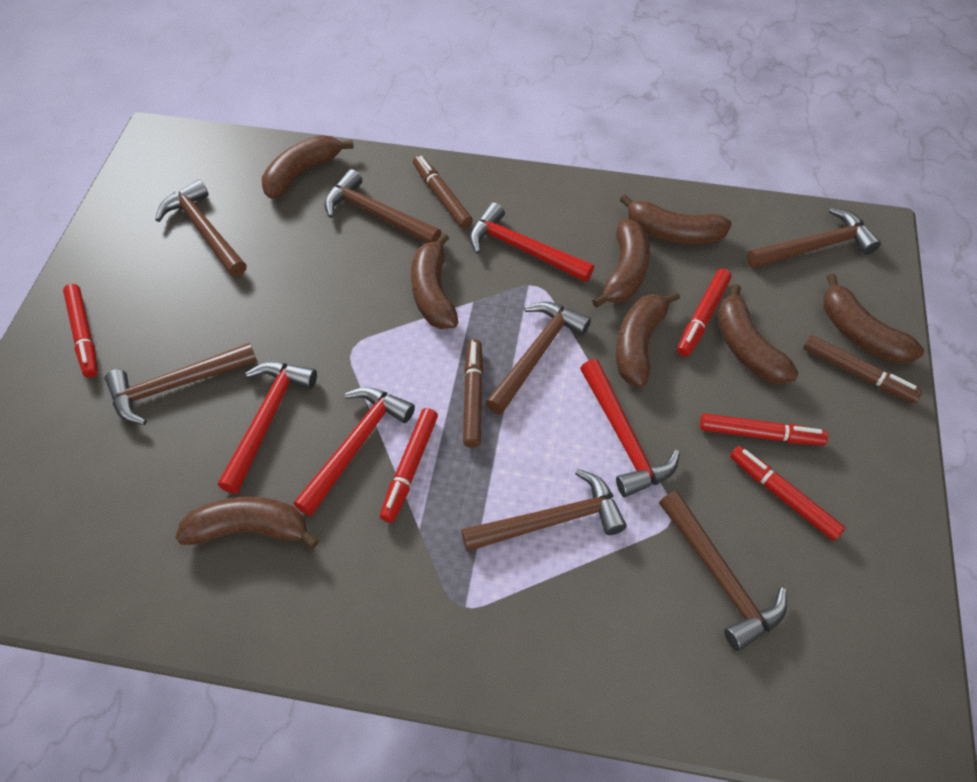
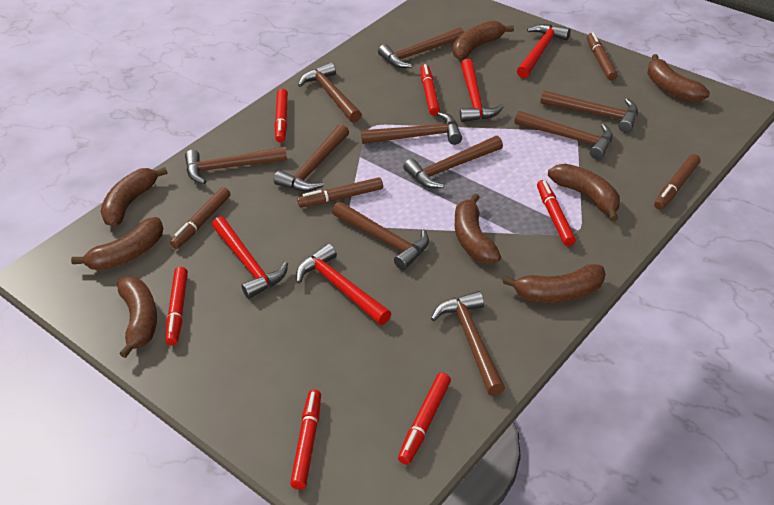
brown hammer: 7 -> 10
brown marker: 3 -> 4
red marker: 5 -> 6

